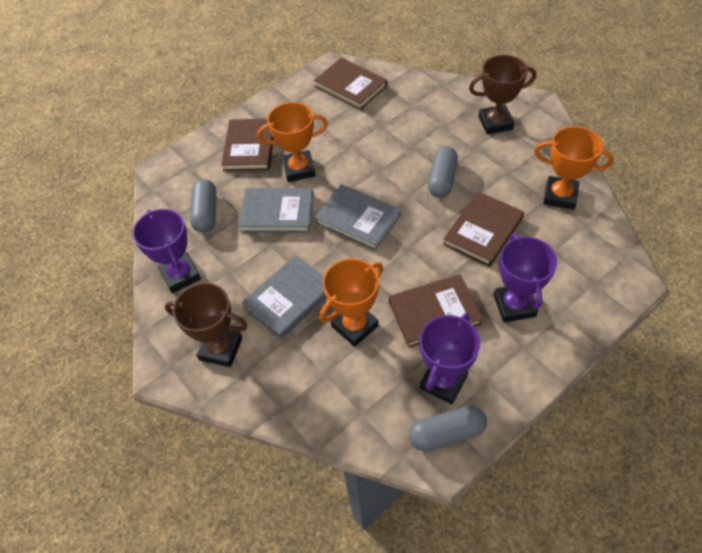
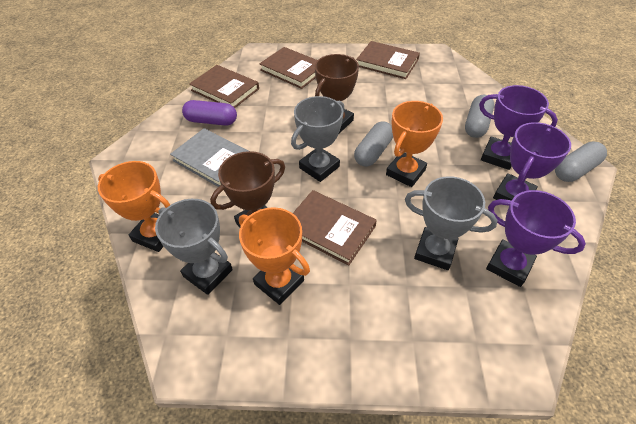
grey book: 3 -> 1
grey trophy: 0 -> 3
purple capsule: 0 -> 1

